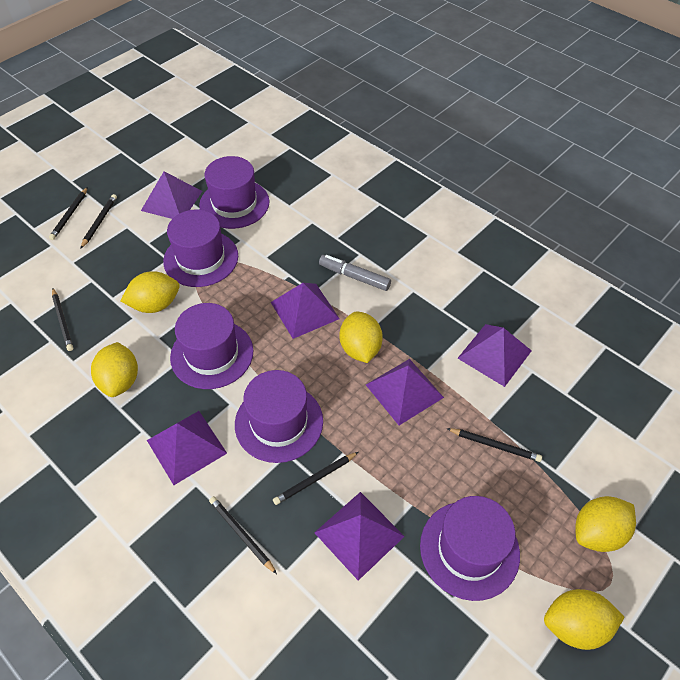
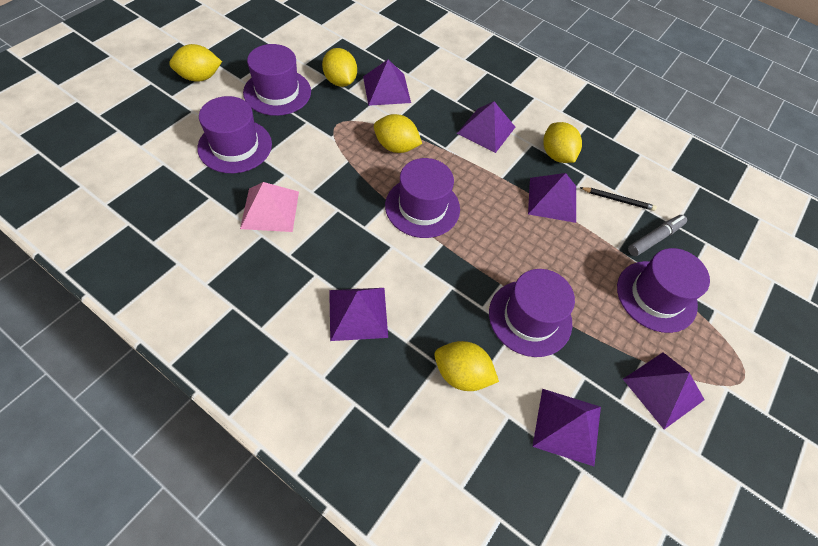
black pencil: 6 -> 1
pink pyramid: 0 -> 1

